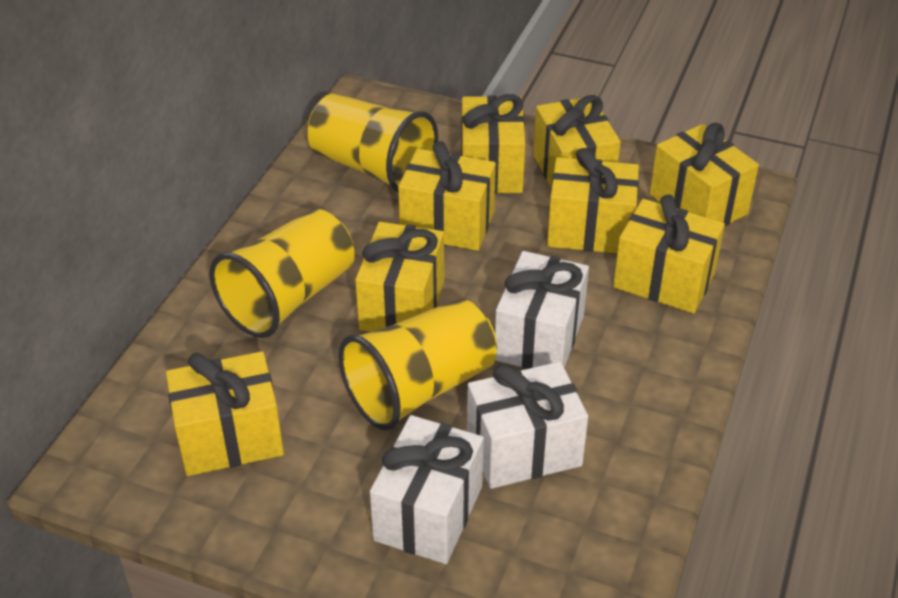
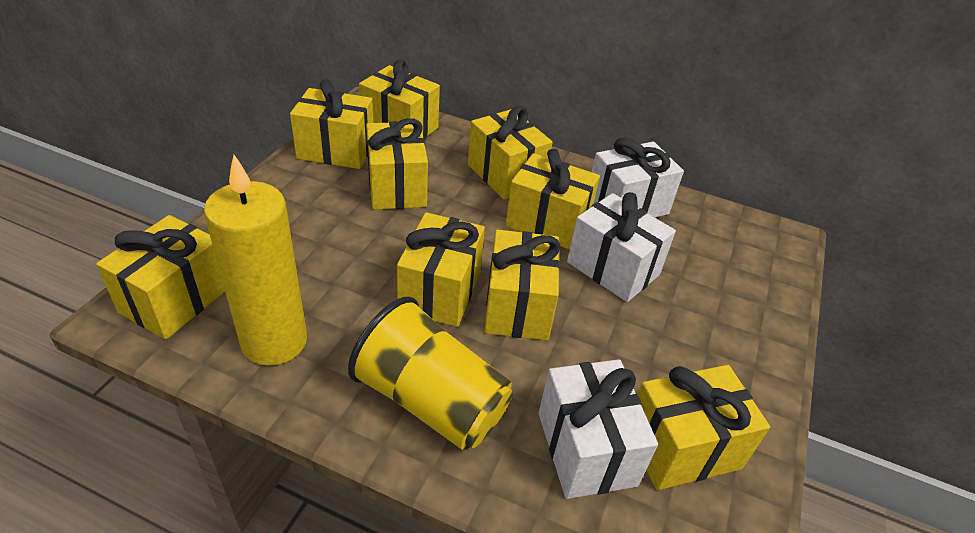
yellow candle: 0 -> 1
yellow cup: 3 -> 1
yellow gift: 8 -> 9

